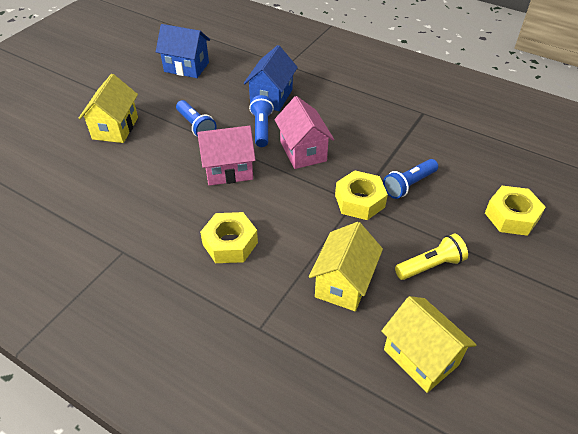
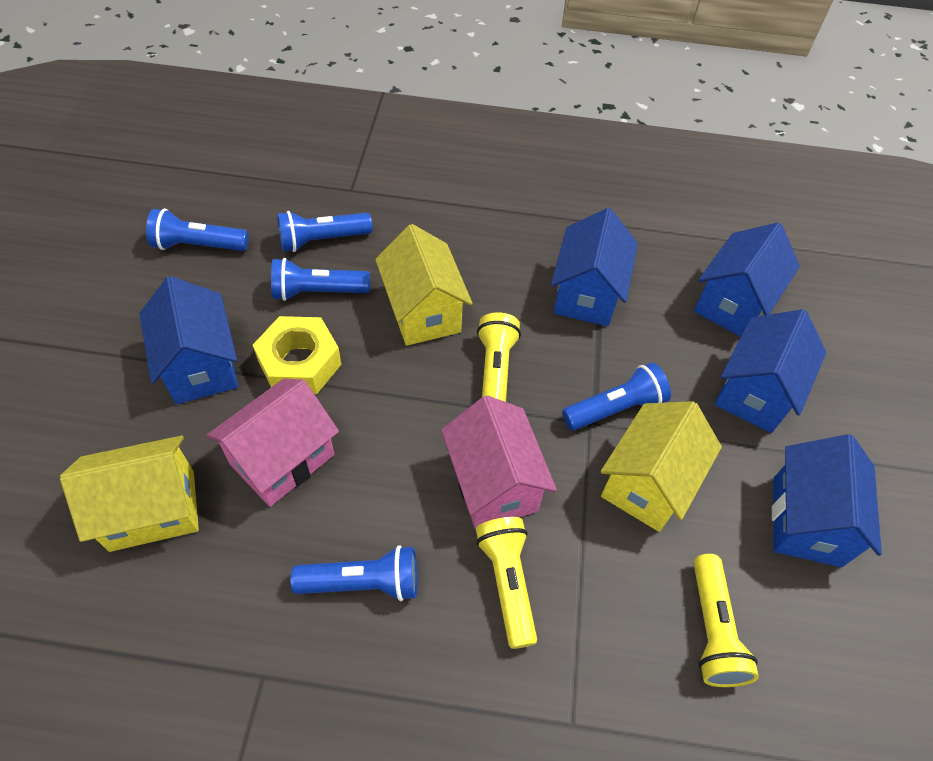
blue flashlight: 3 -> 5
blue house: 2 -> 5
yellow flashlight: 1 -> 3
yellow nut: 3 -> 1

